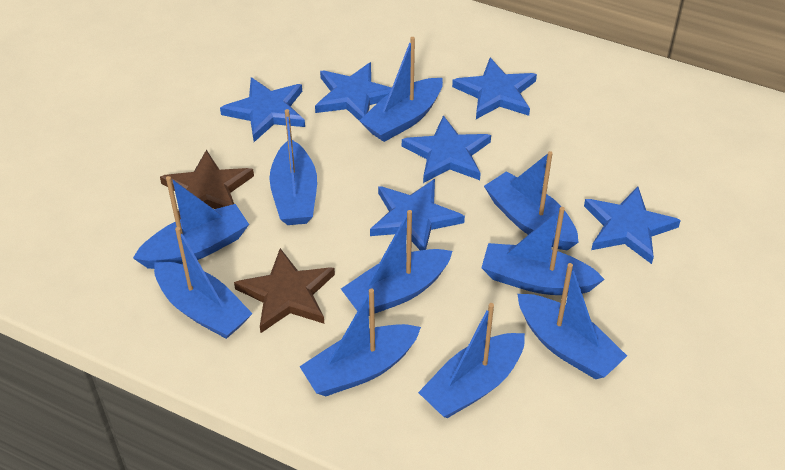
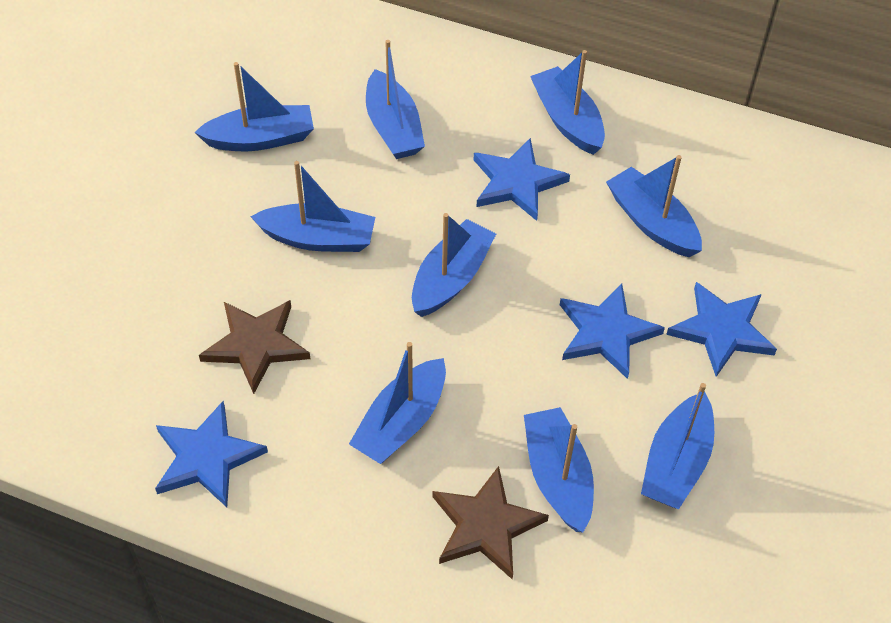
blue boat: 10 -> 9
blue star: 6 -> 4

